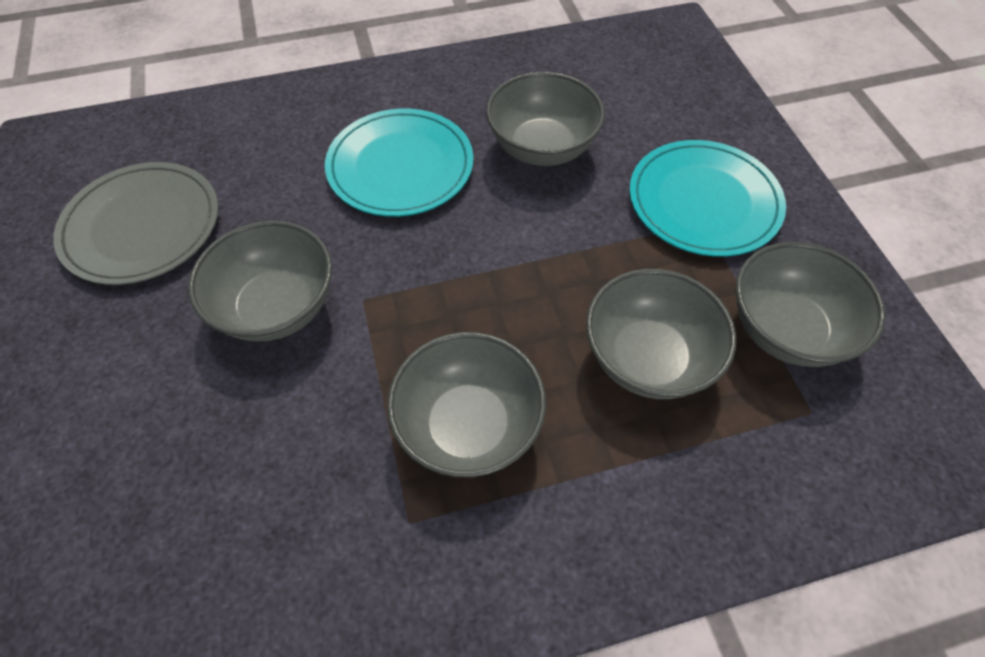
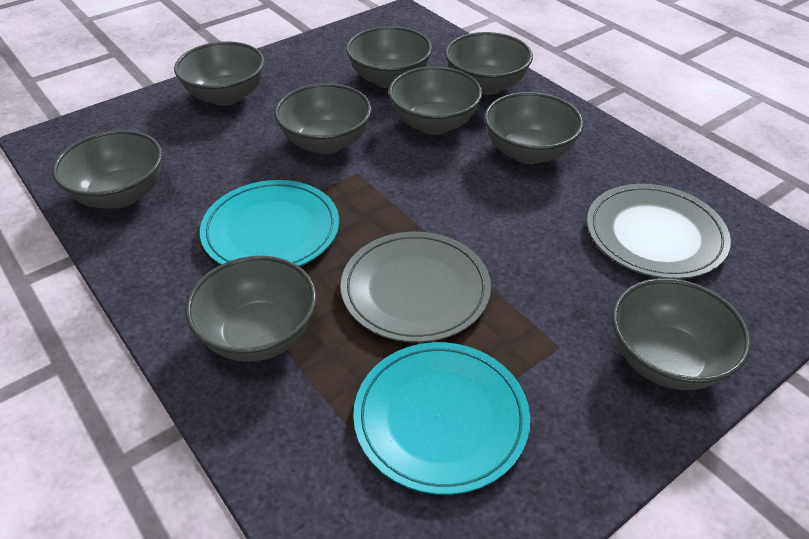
grey bowl: 5 -> 9
grey plate: 1 -> 2

